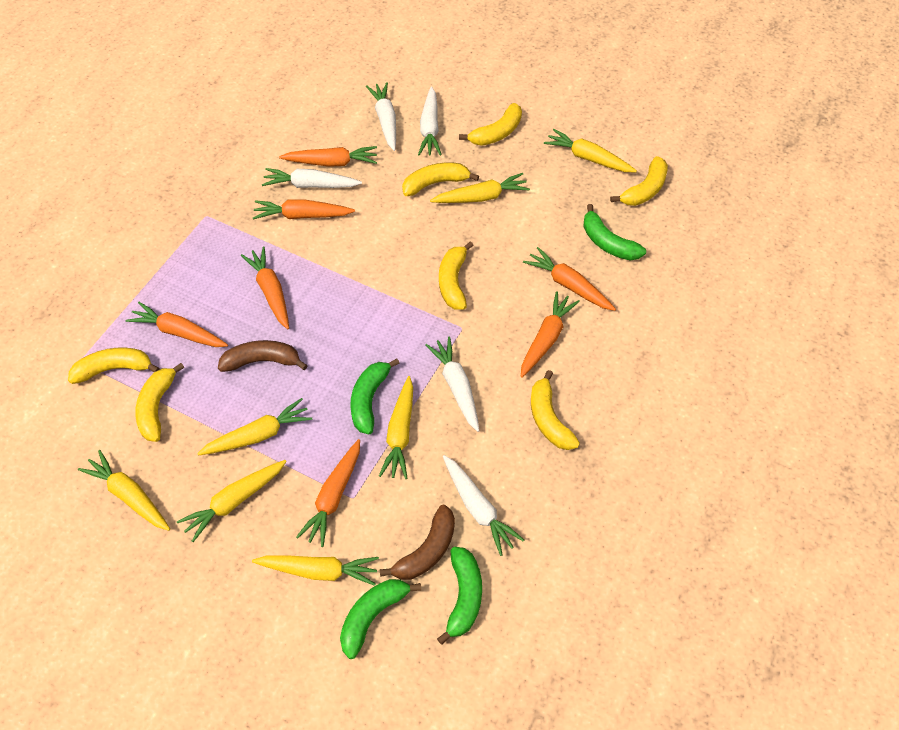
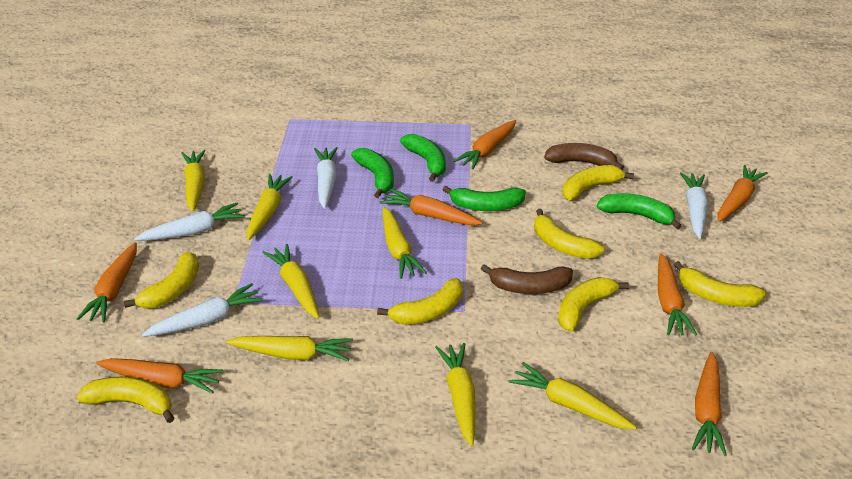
white carrot: 5 -> 4

